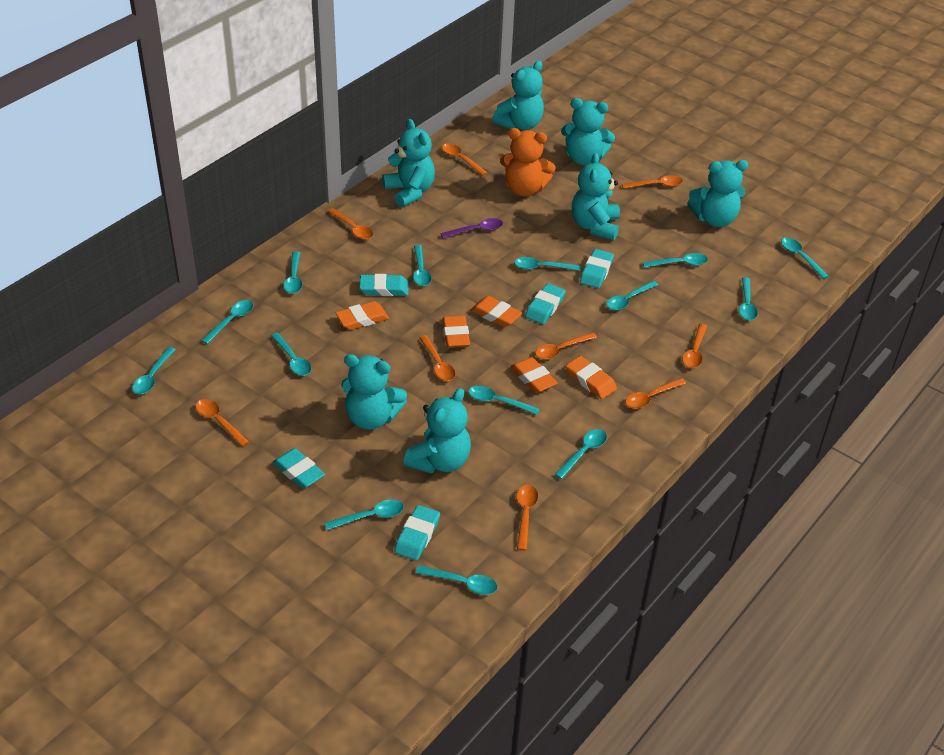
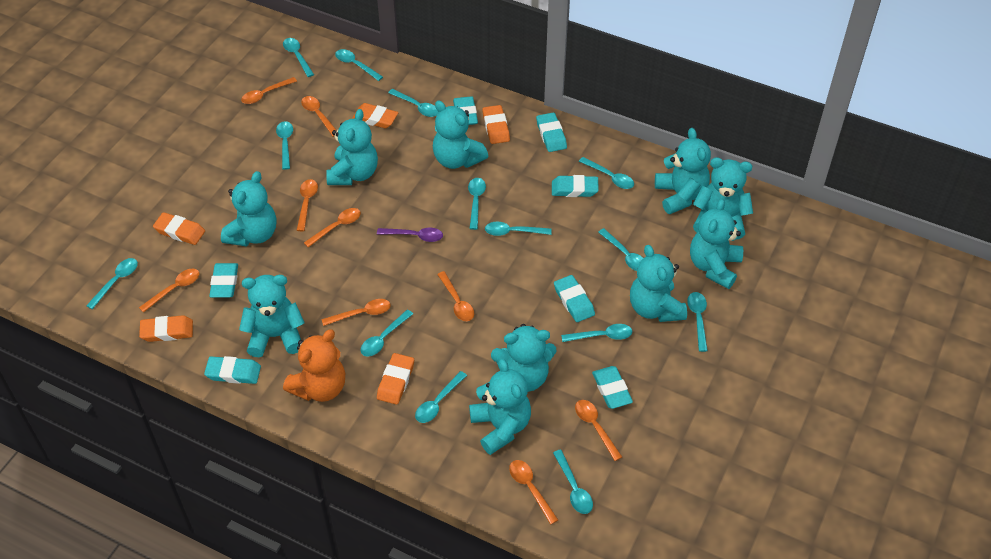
turquoise eraser: 5 -> 7
turquoise teddy bear: 7 -> 10

